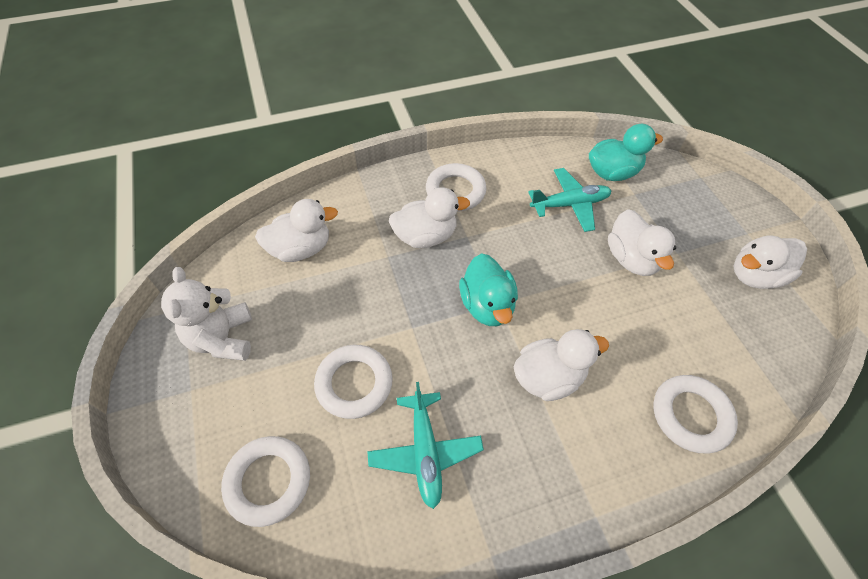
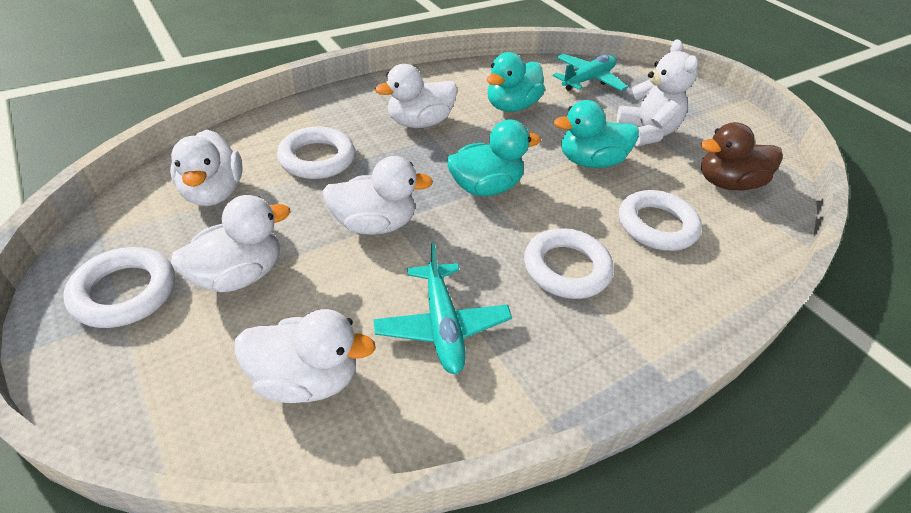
brown duck: 0 -> 1
turquoise duck: 2 -> 3

